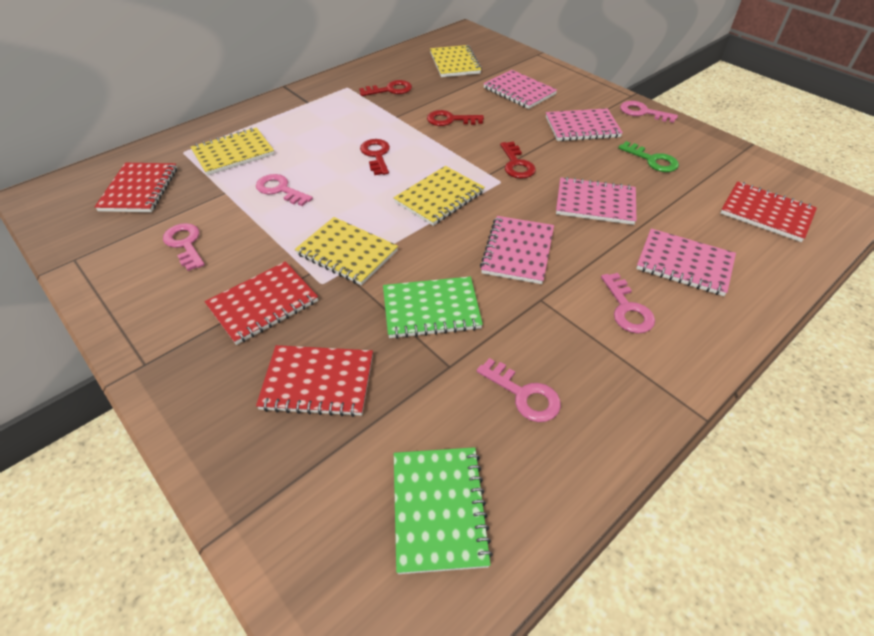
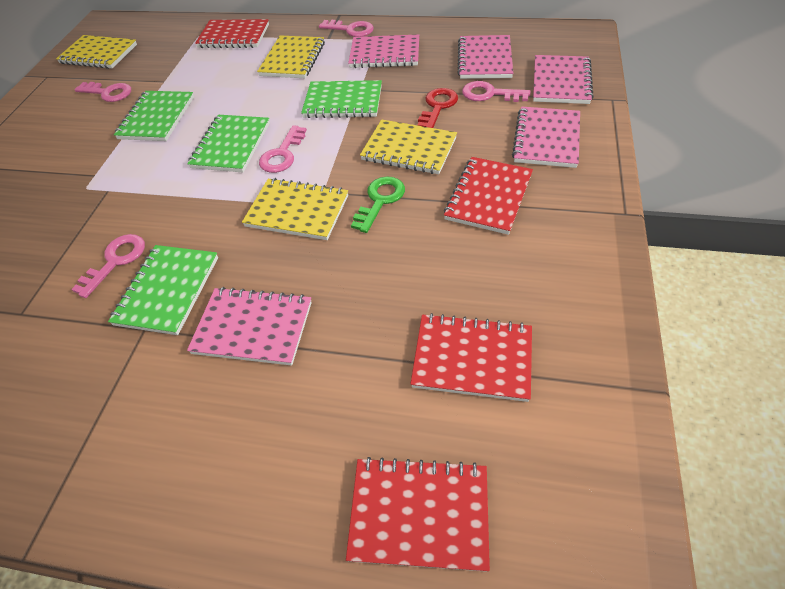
green notebook: 2 -> 4
red key: 4 -> 1

